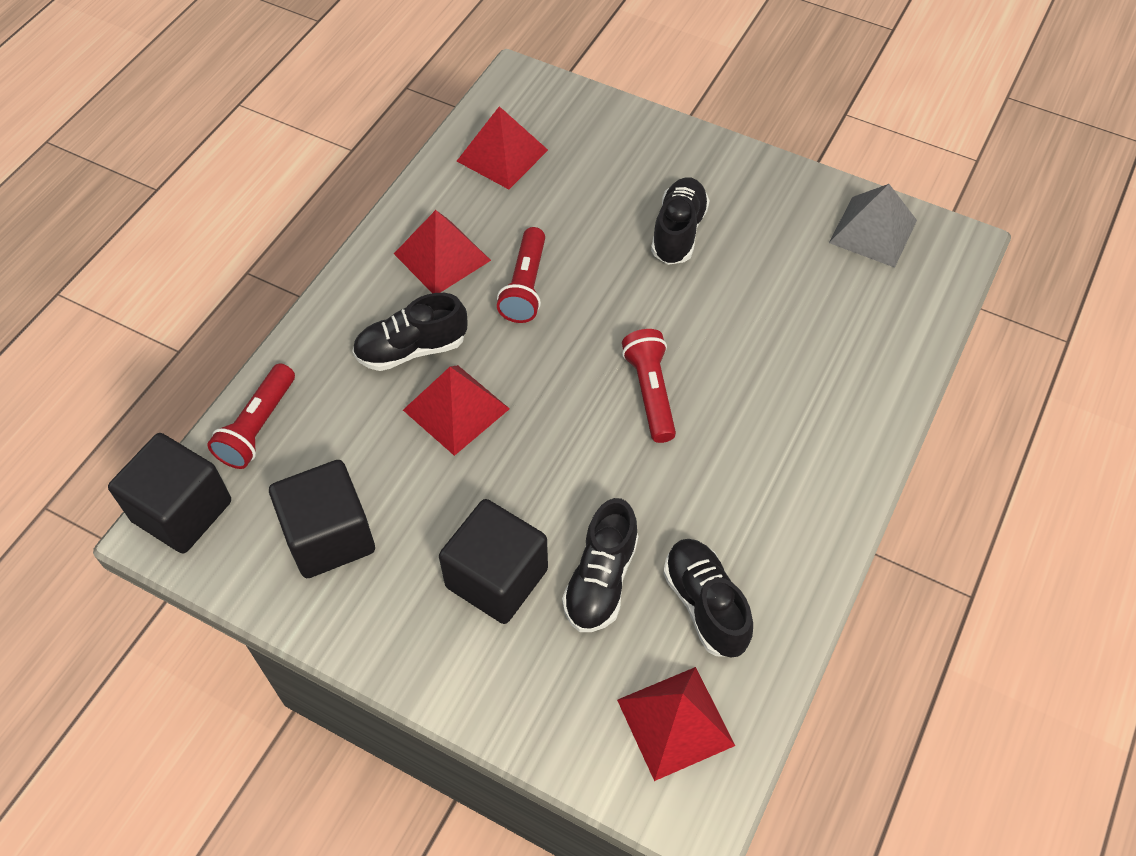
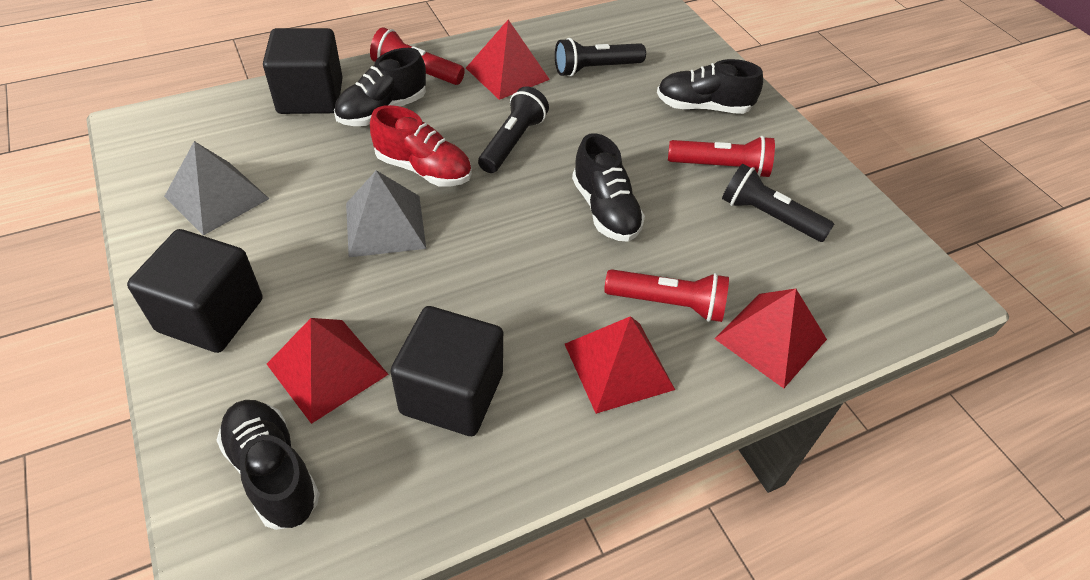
black flashlight: 0 -> 3
grey pyramid: 1 -> 2
red shoe: 0 -> 1

